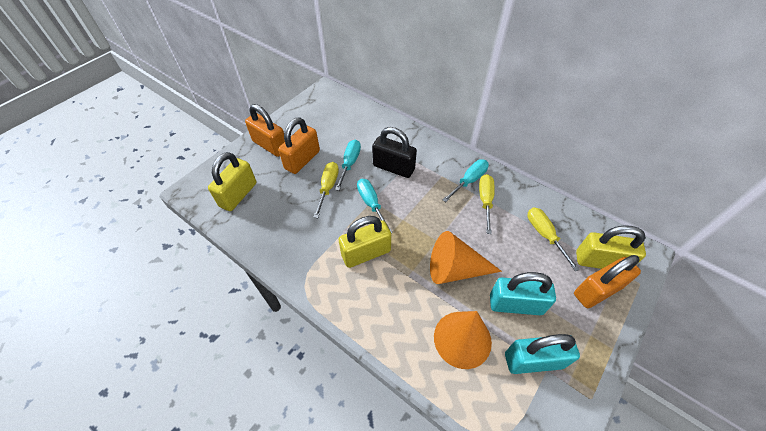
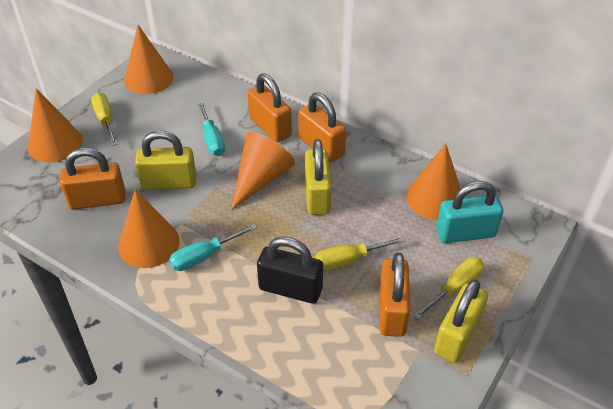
orange cone: 2 -> 5
orange padlock: 3 -> 4
turquoise padlock: 2 -> 1
turquoise screwdriver: 3 -> 2

